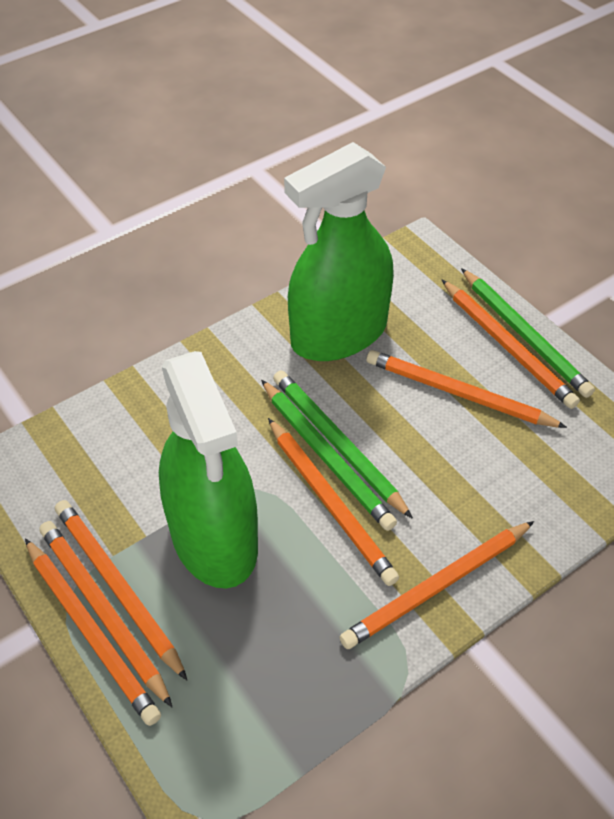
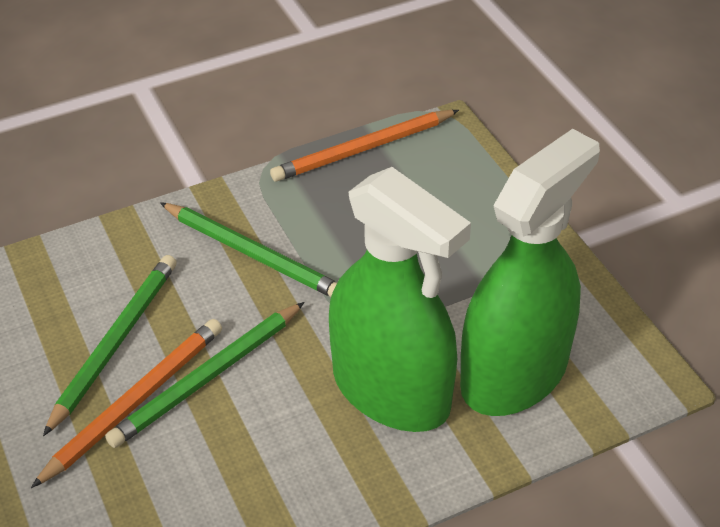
orange pencil: 7 -> 2

